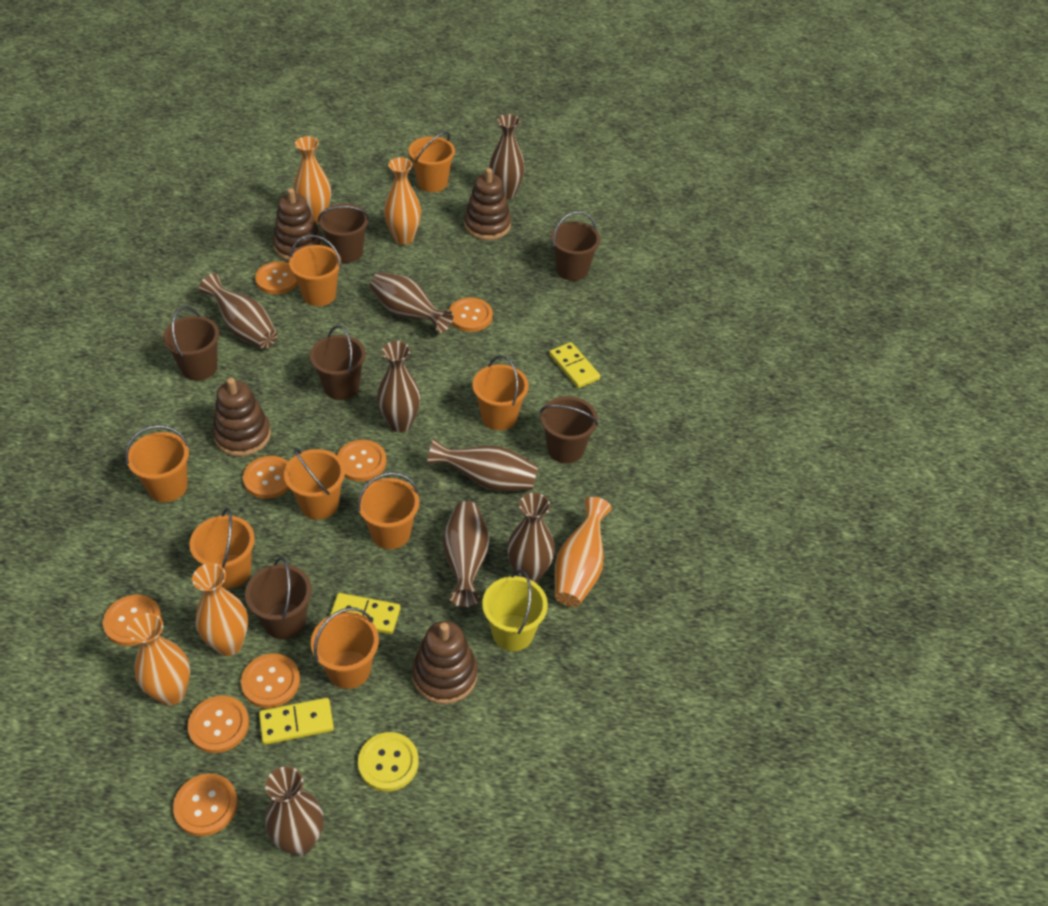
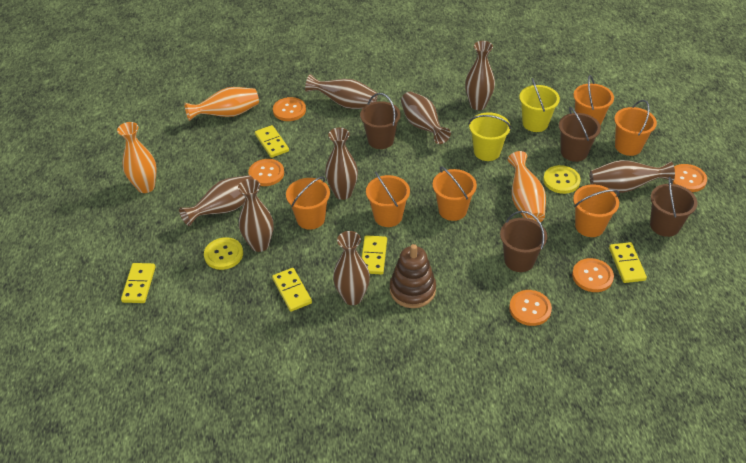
brown bucket: 6 -> 4
brown stacking toy: 4 -> 1
orange bucket: 8 -> 6
orange button: 8 -> 5
orange vase: 5 -> 3
yellow bucket: 1 -> 2
yellow button: 1 -> 2
yellow domino: 3 -> 5

